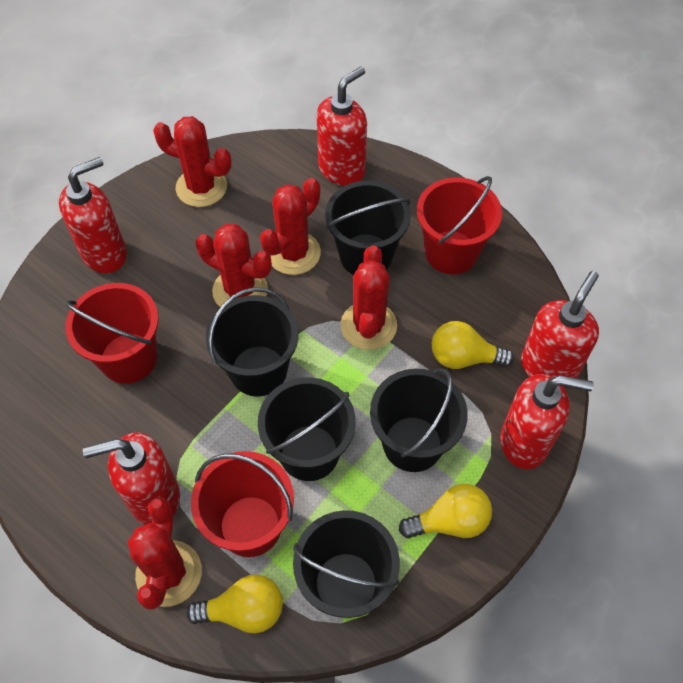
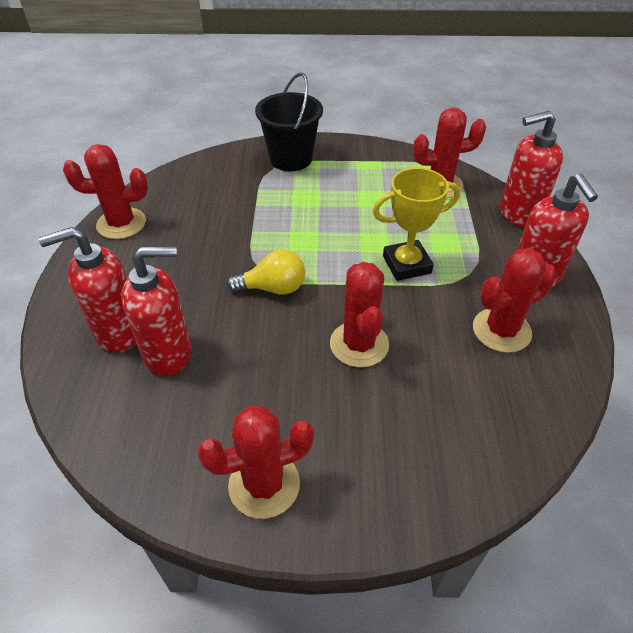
black bucket: 5 -> 1
red bucket: 3 -> 0
red soap dispenser: 5 -> 4
yellow light bulb: 3 -> 1
yellow trophy: 0 -> 1

